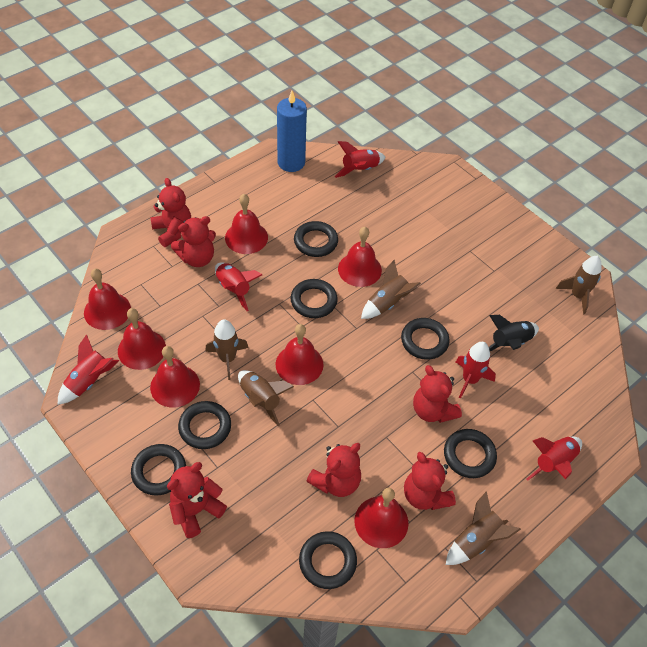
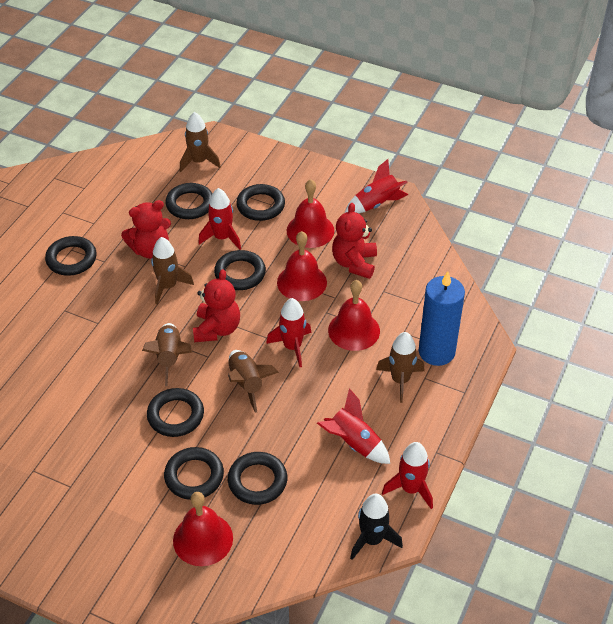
red bell: 7 -> 4
red teddy bear: 6 -> 3

